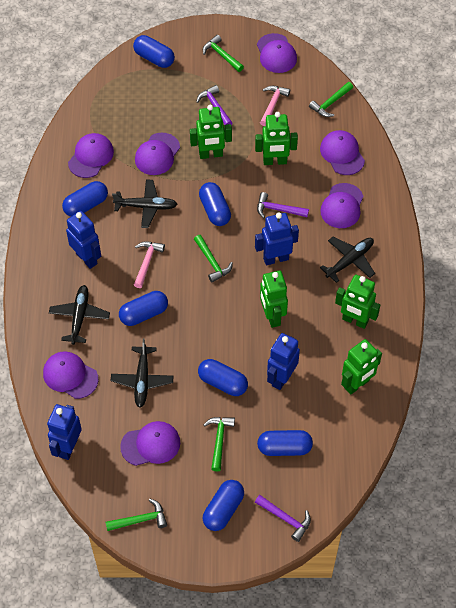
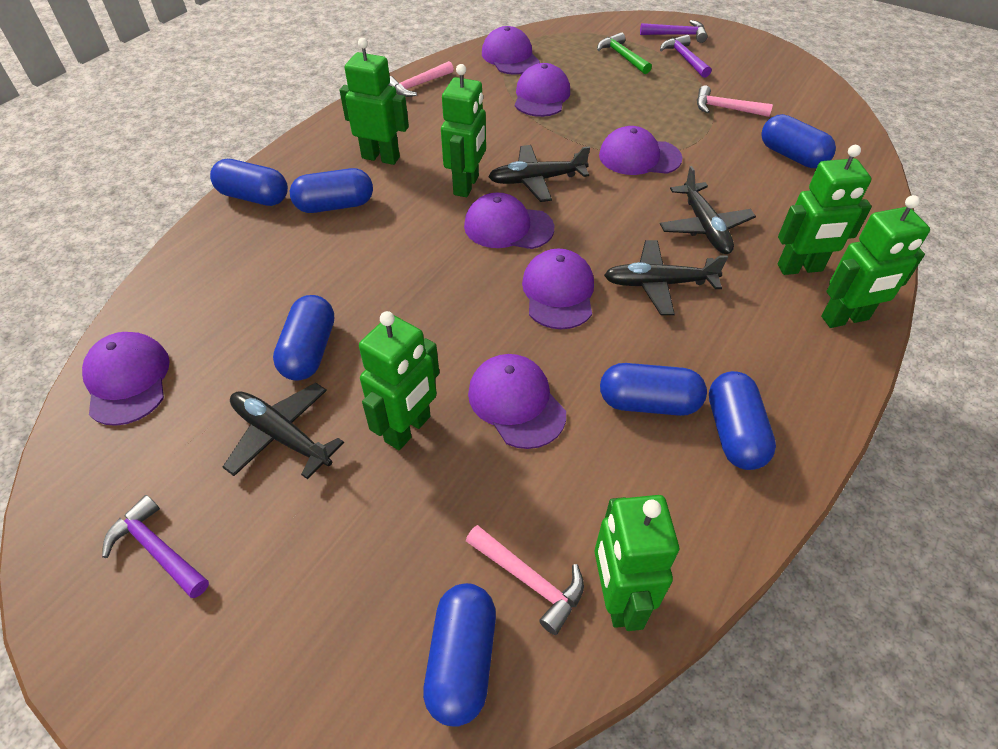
blue robot: 4 -> 0
green hammer: 5 -> 1
green robot: 5 -> 6
pink hammer: 2 -> 3

